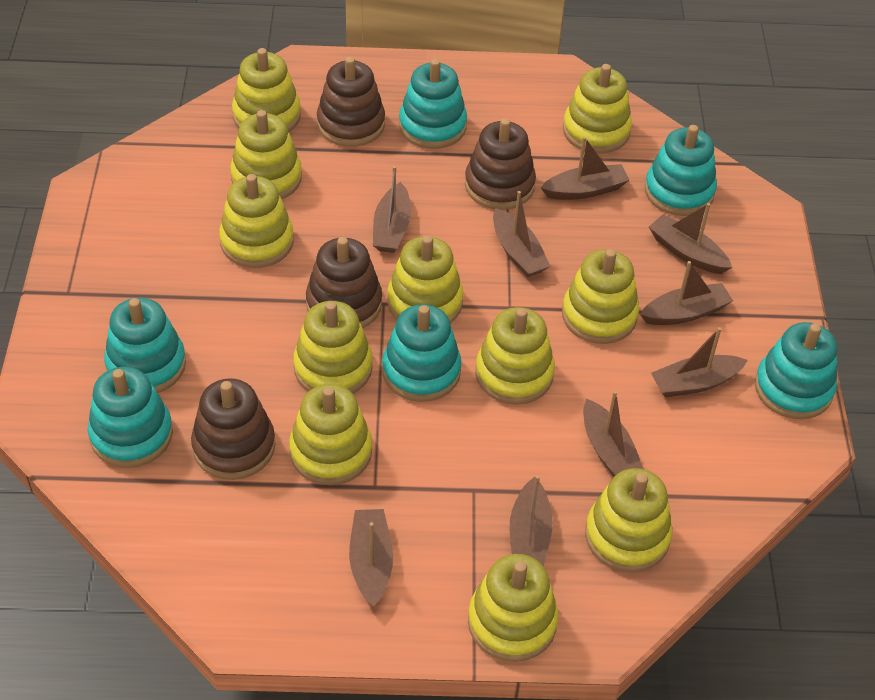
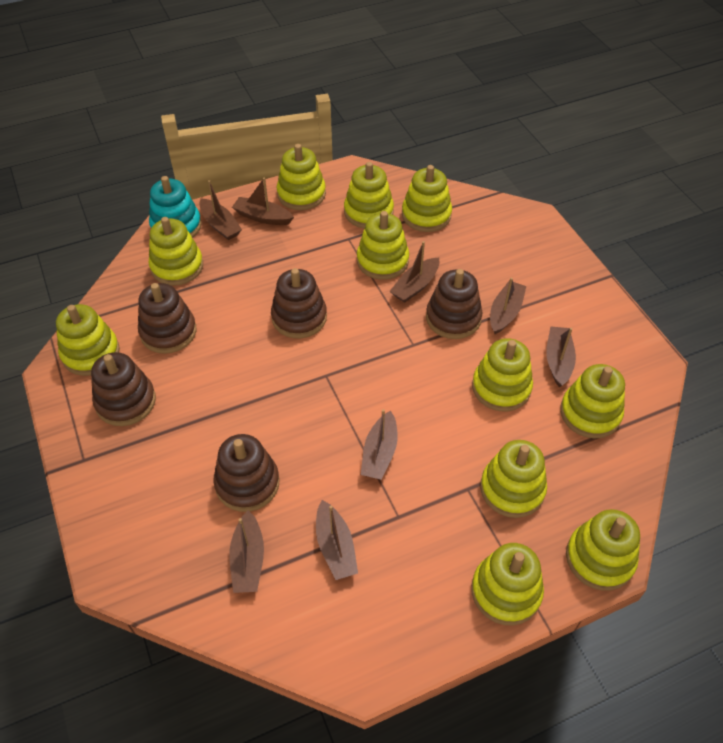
brown boat: 9 -> 8
brown stacking toy: 4 -> 5
turquoise stacking toy: 6 -> 1

